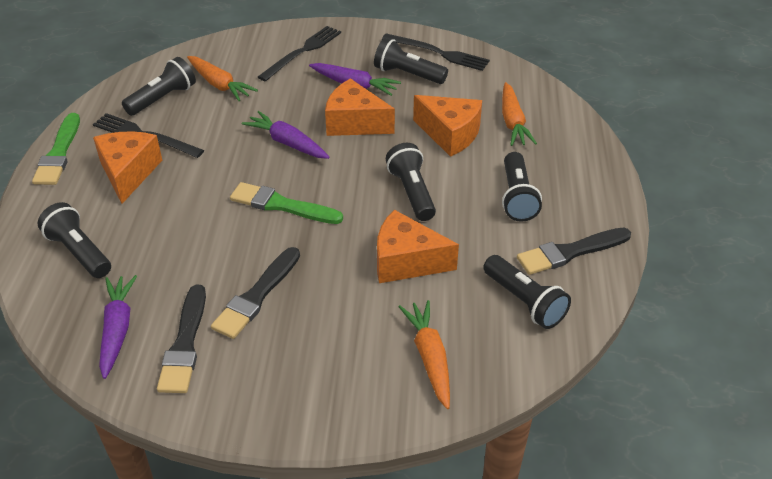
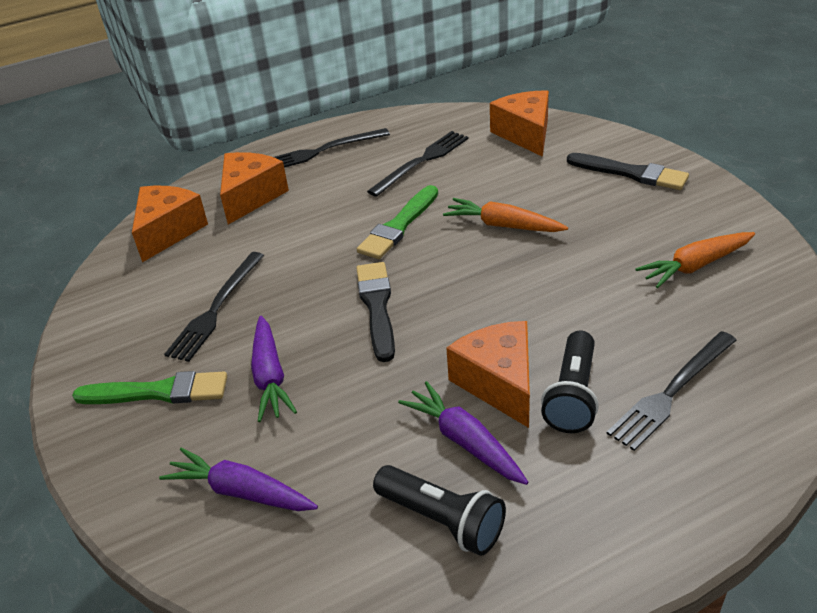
black brush: 3 -> 2
black flashlight: 6 -> 2
black fork: 3 -> 4
orange carrot: 3 -> 2

